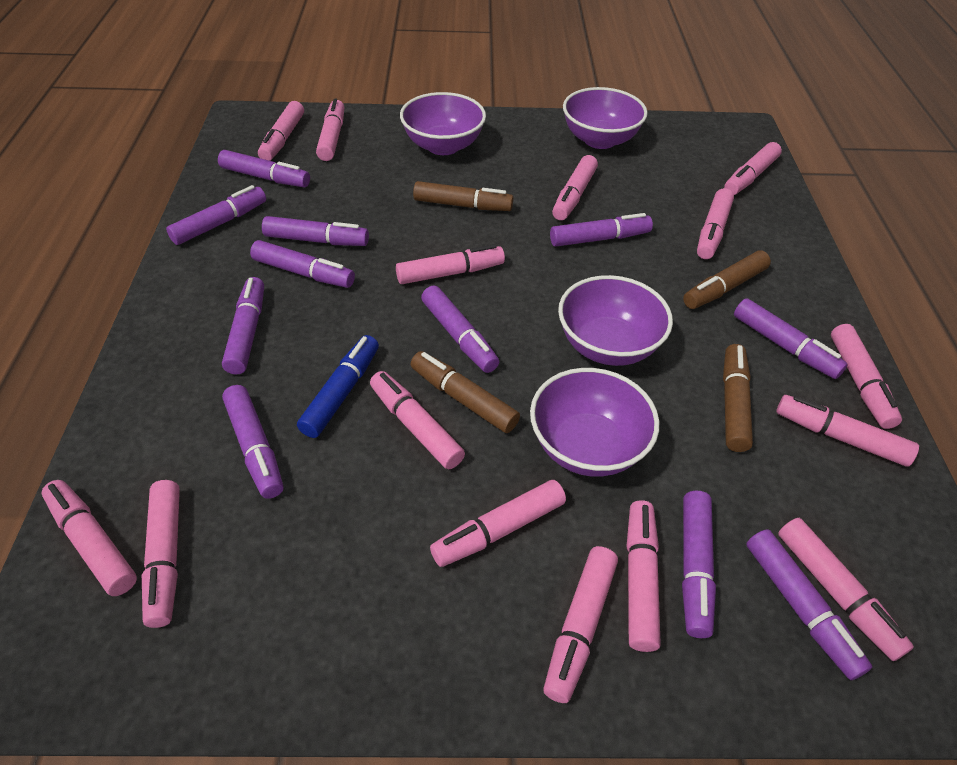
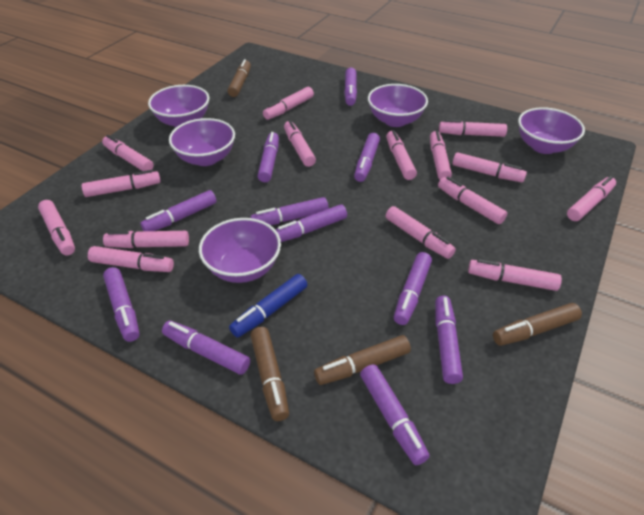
purple bowl: 4 -> 5

